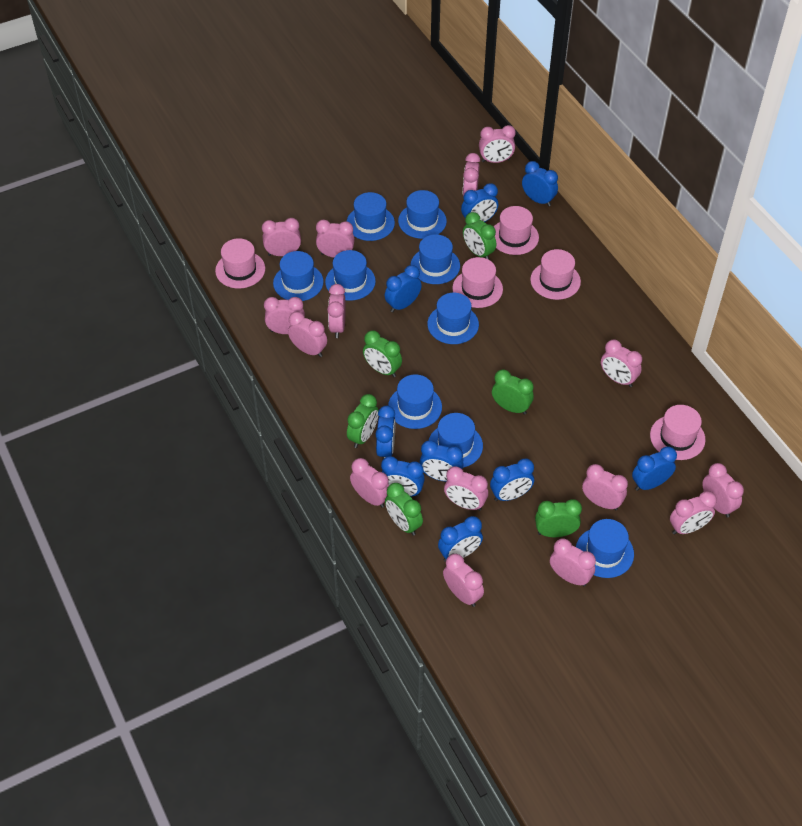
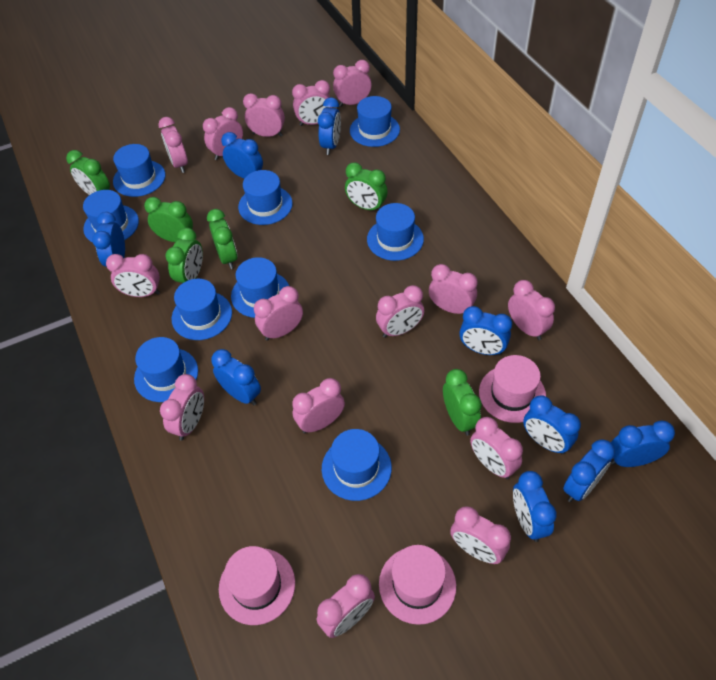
pink hat: 5 -> 3

